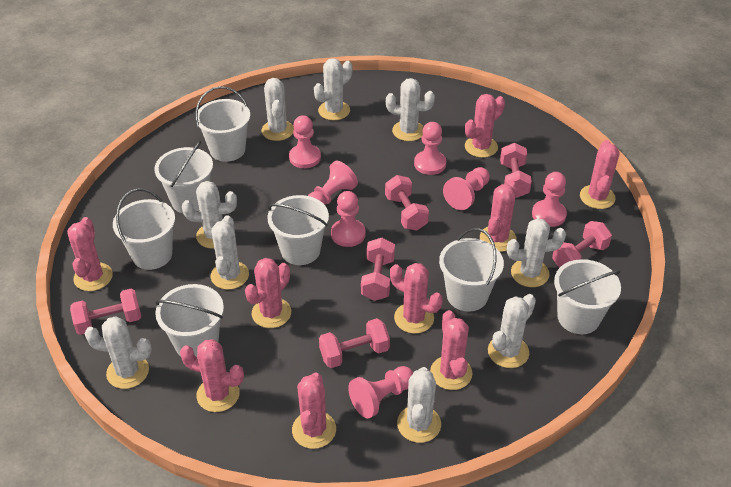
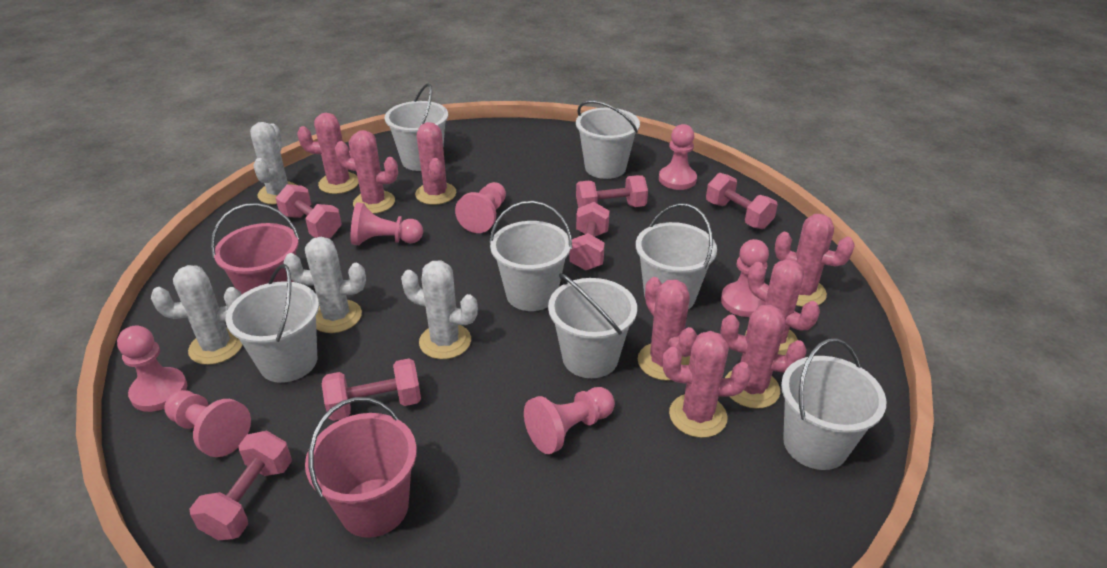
pink bucket: 0 -> 2
pink cactus: 9 -> 8
white cactus: 9 -> 4

